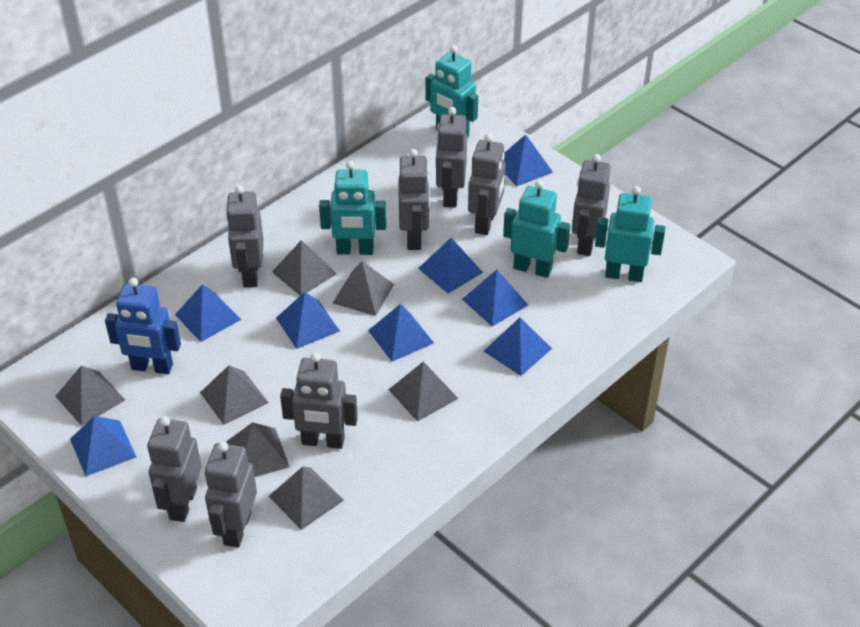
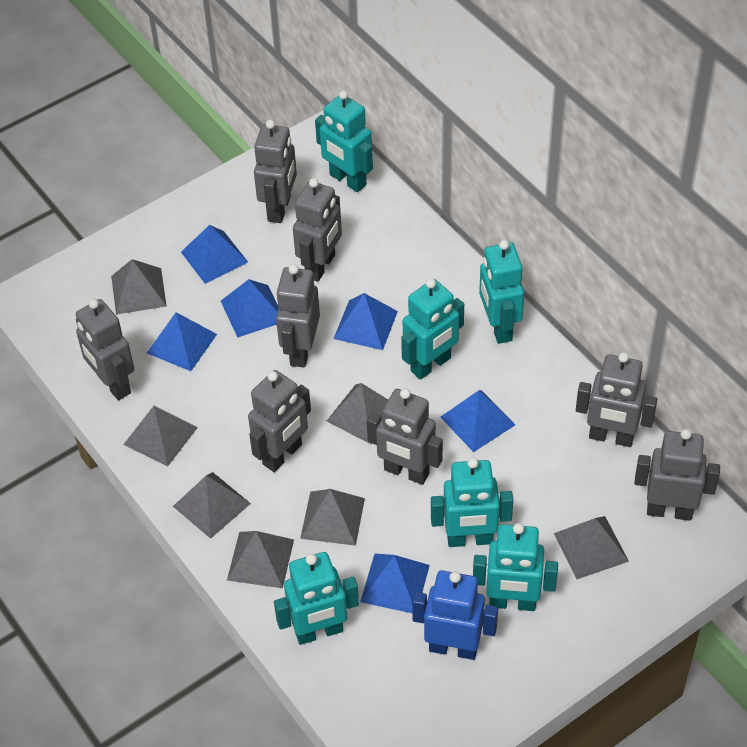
blue pyramid: 8 -> 6
turquoise robot: 4 -> 6

